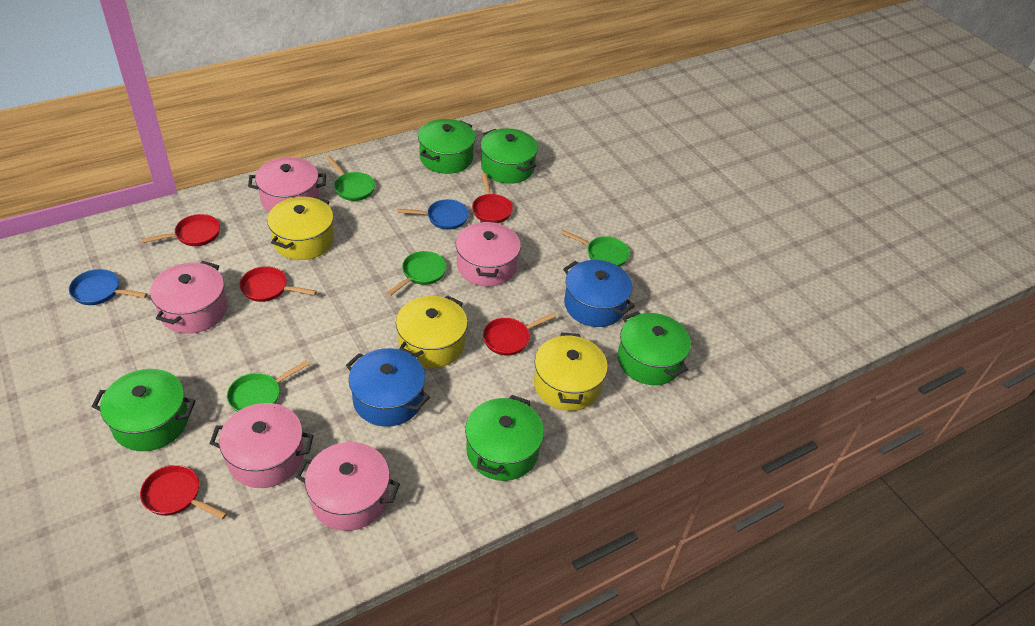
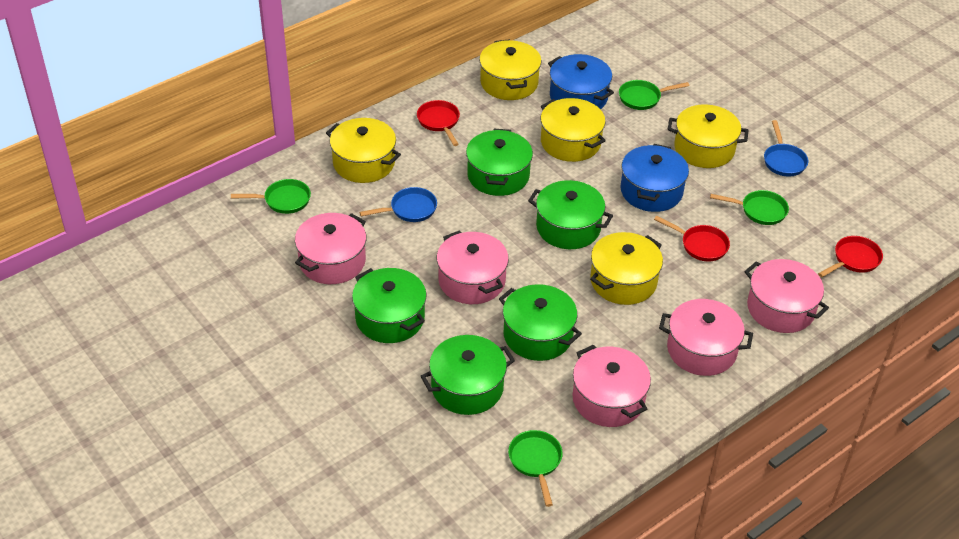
red pan: 5 -> 3
yellow pot: 3 -> 5

